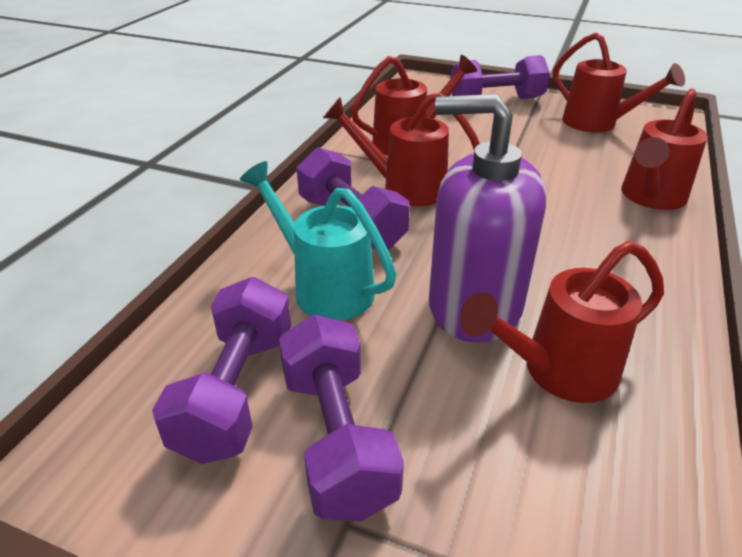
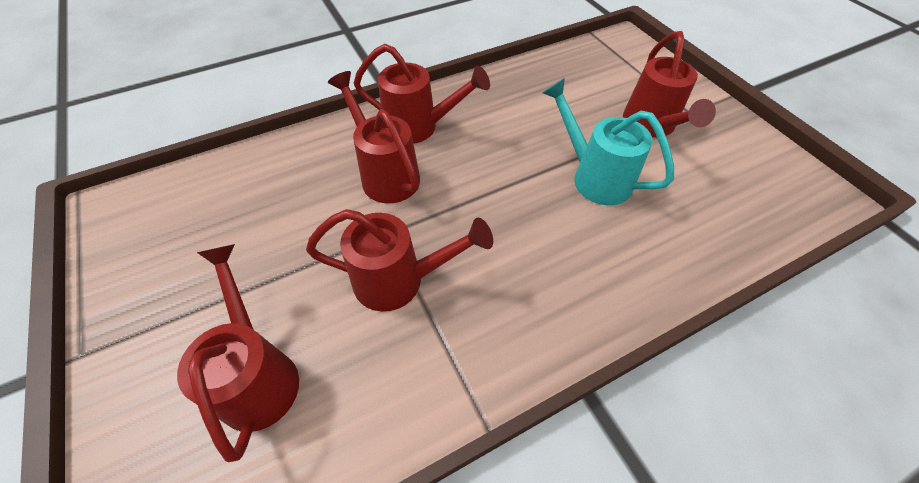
purple dumbbell: 4 -> 0
purple soap dispenser: 1 -> 0

